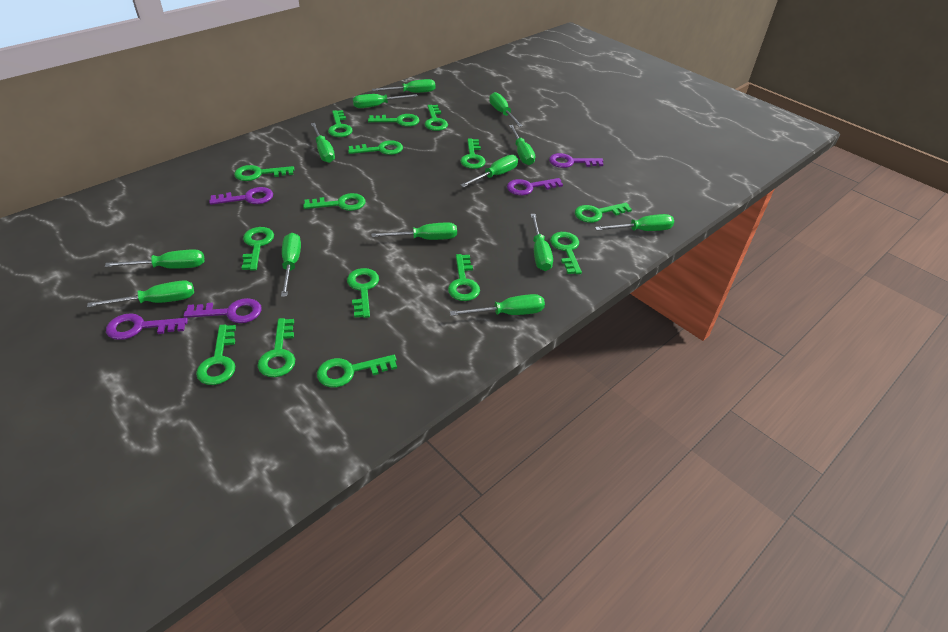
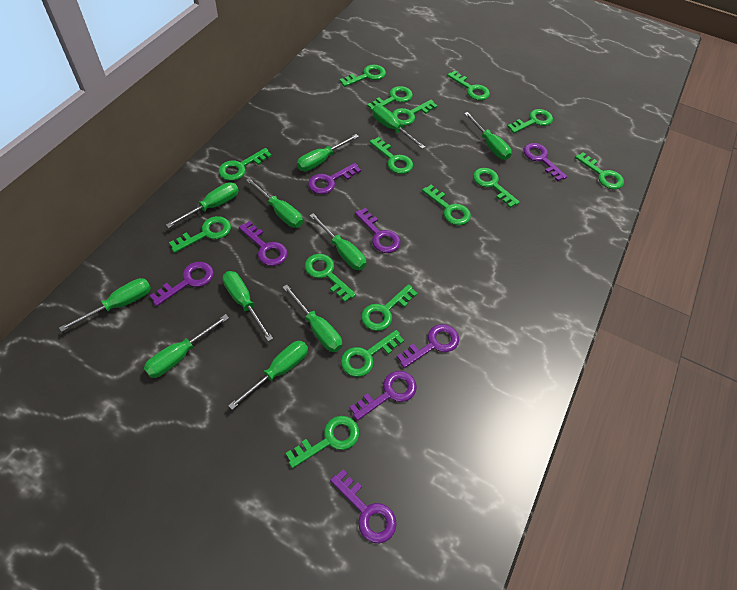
green screwdriver: 13 -> 11
purple key: 5 -> 8

